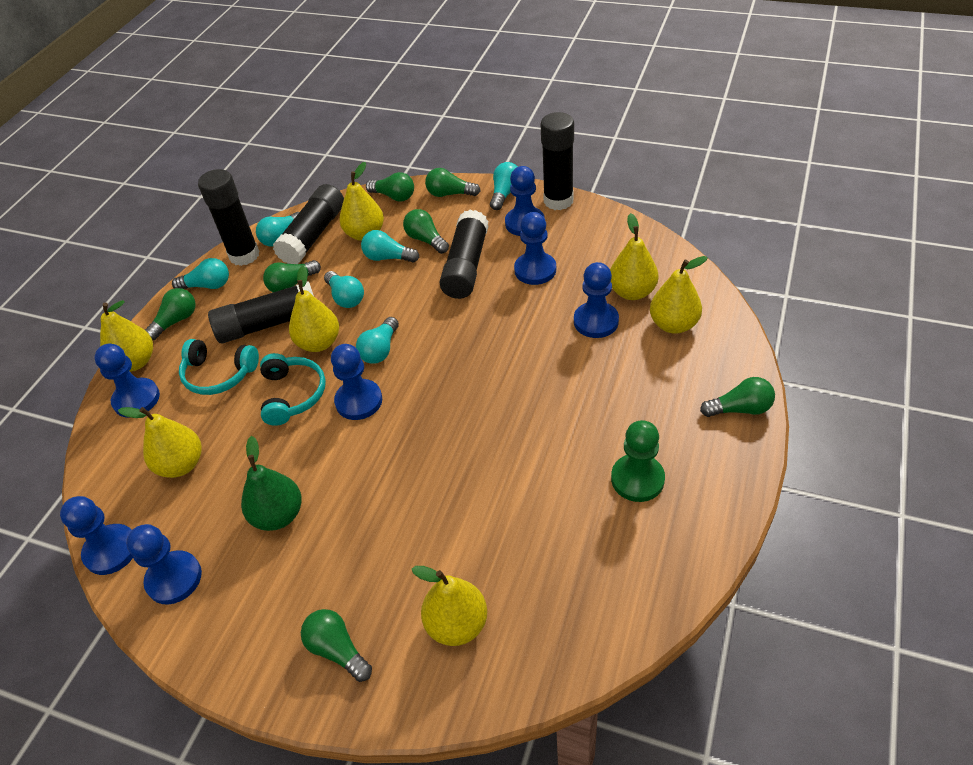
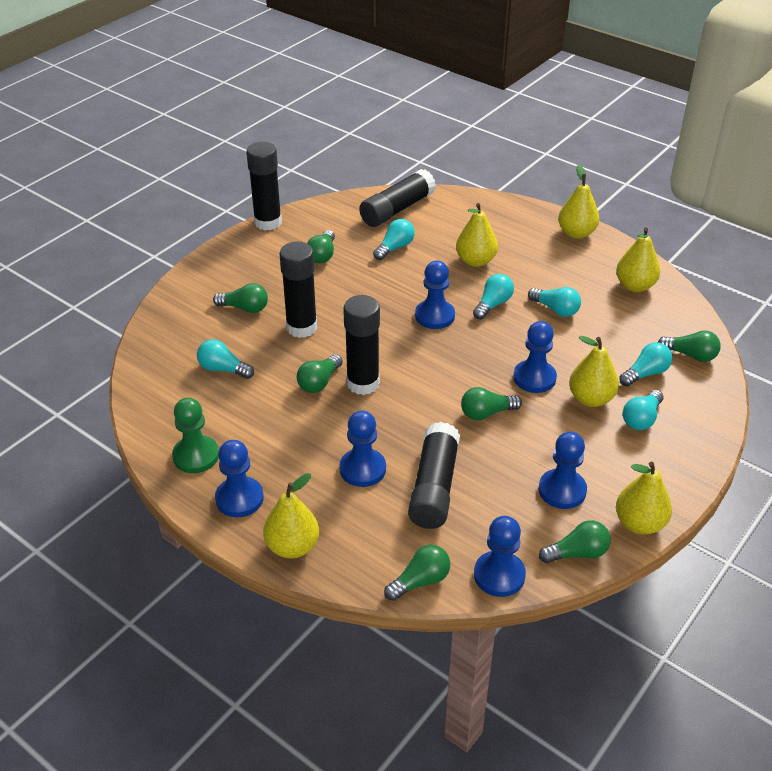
blue pawn: 7 -> 6
green pear: 1 -> 0
turquoise headphones: 2 -> 0
yellow pear: 7 -> 6

